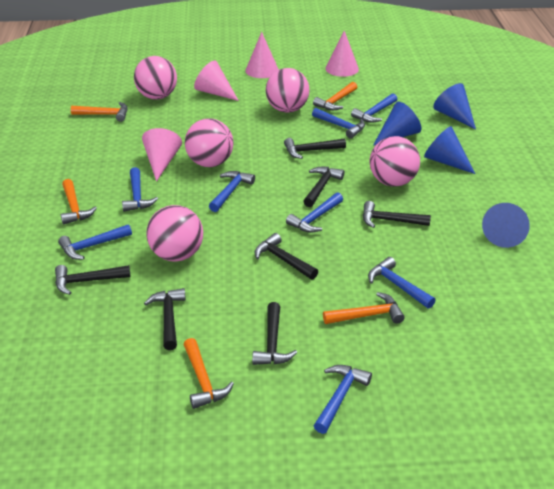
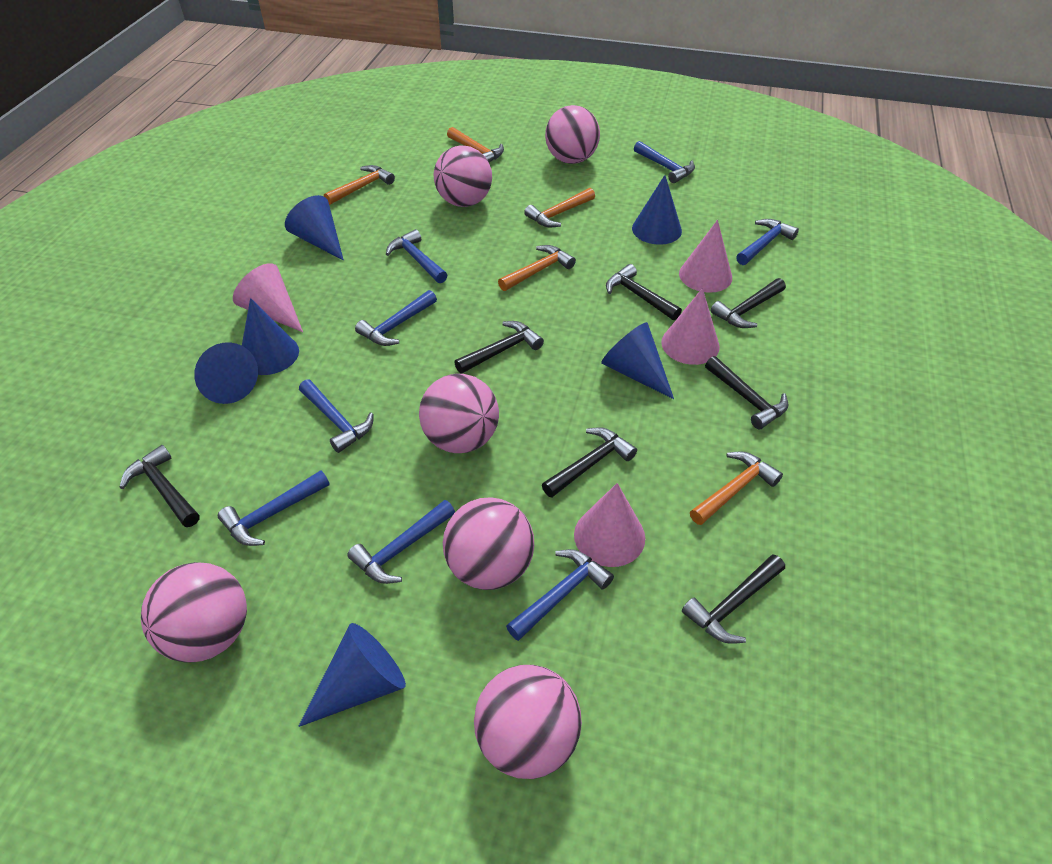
blue cone: 4 -> 6
pink ball: 5 -> 6

